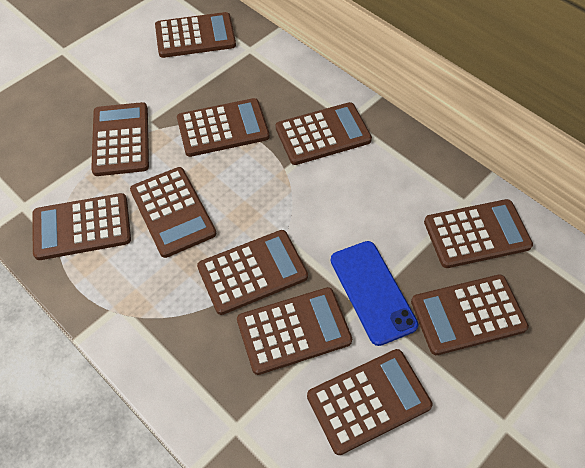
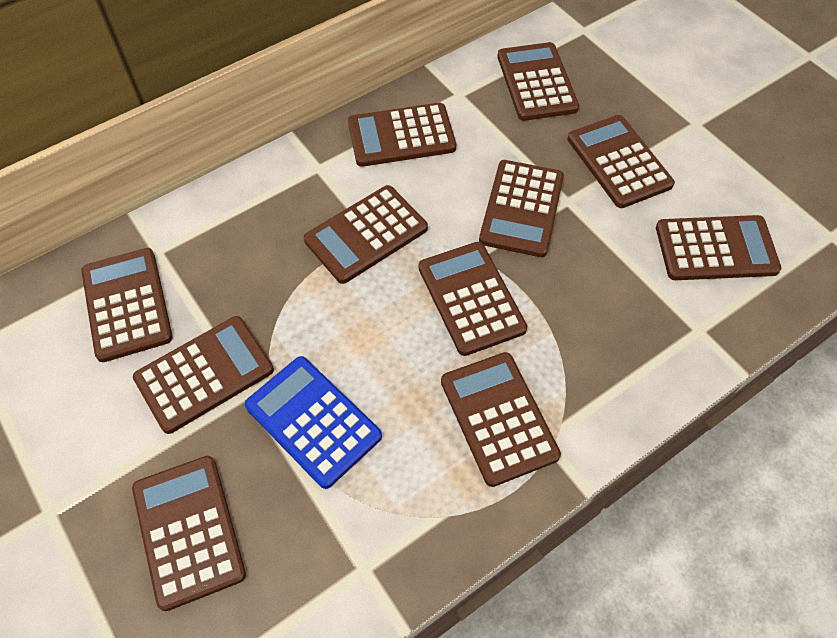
blue calculator: 0 -> 1
blue phone: 1 -> 0

